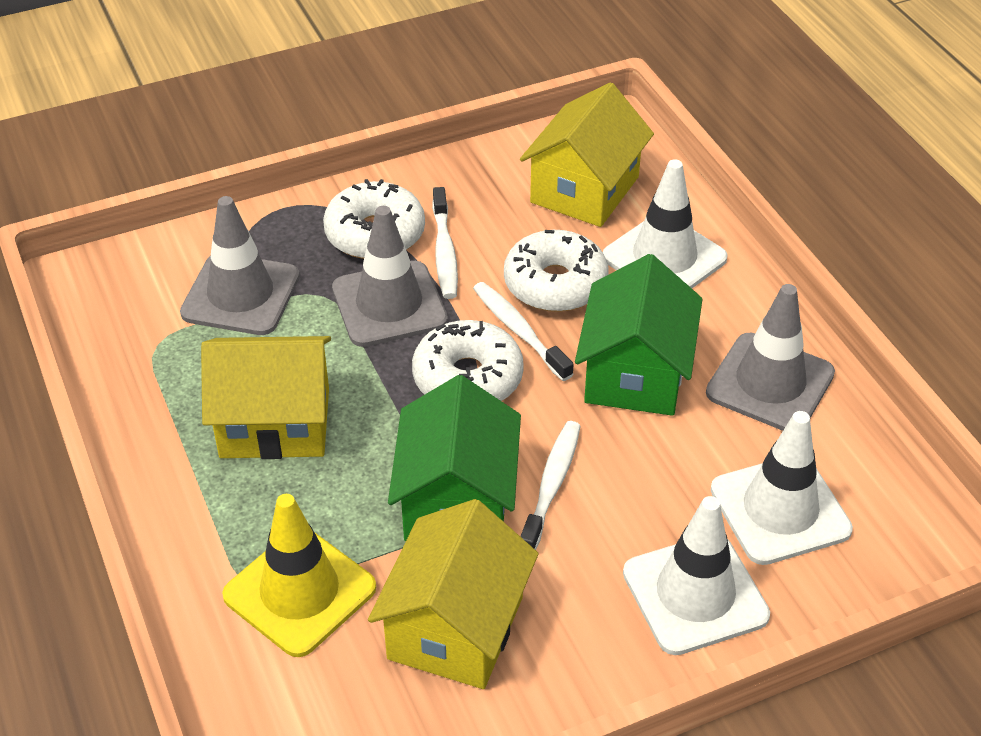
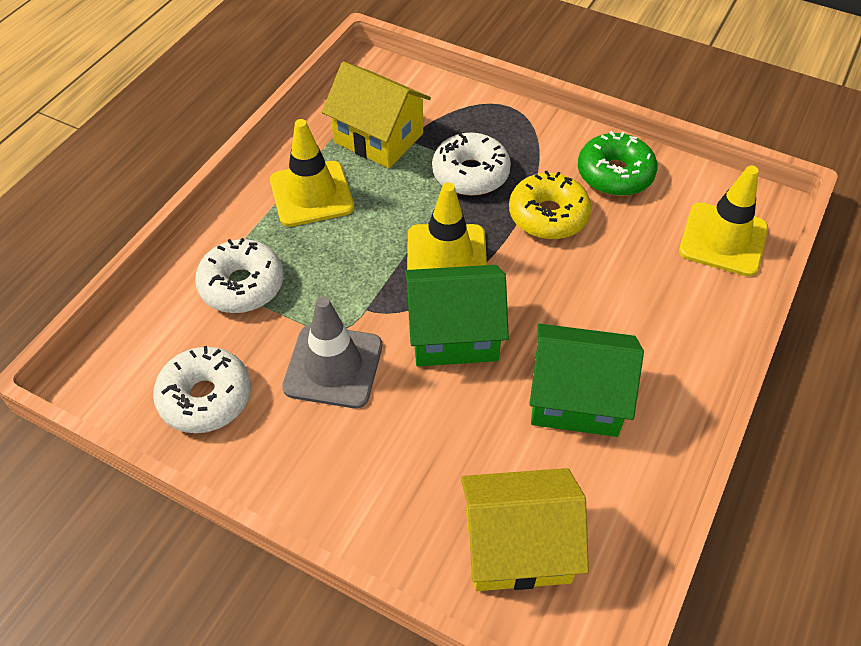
green donut: 0 -> 1
grey traffic cone: 3 -> 1
white toothbrush: 3 -> 0
white traffic cone: 3 -> 0
yellow donut: 0 -> 1
yellow house: 3 -> 2
yellow traffic cone: 1 -> 3

